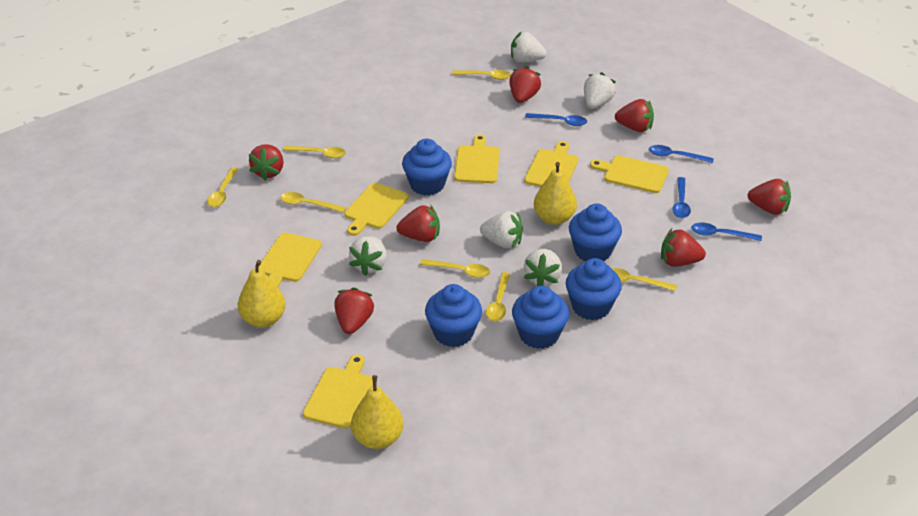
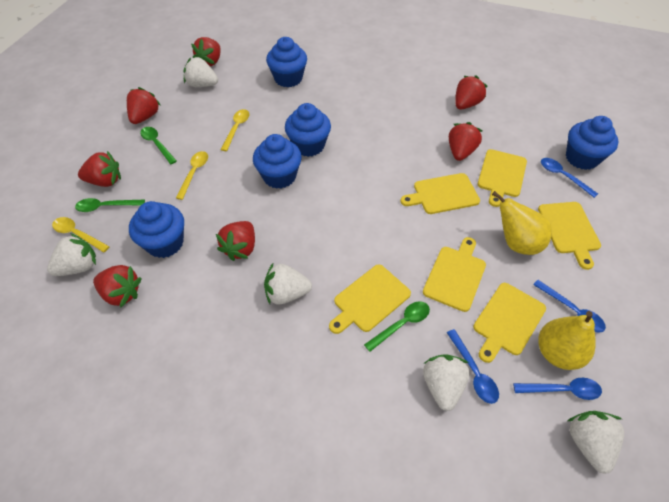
green spoon: 0 -> 3
yellow pear: 3 -> 2
yellow spoon: 7 -> 3

